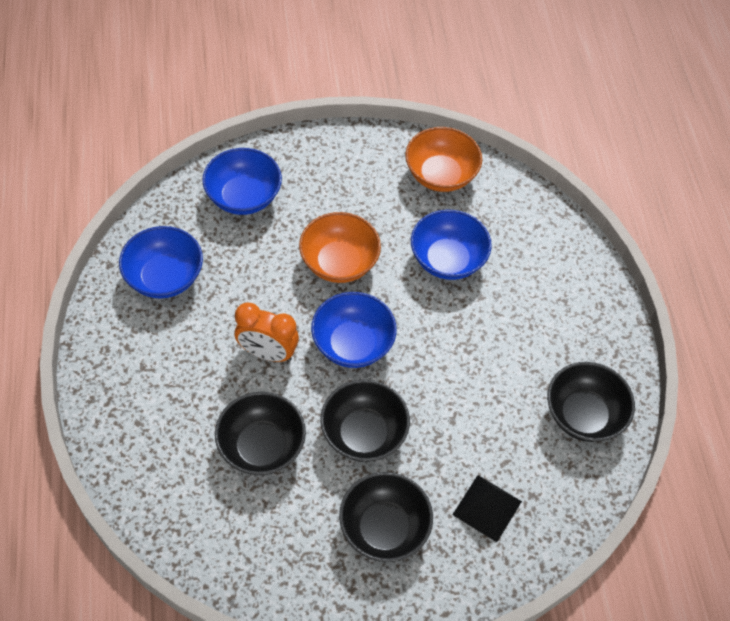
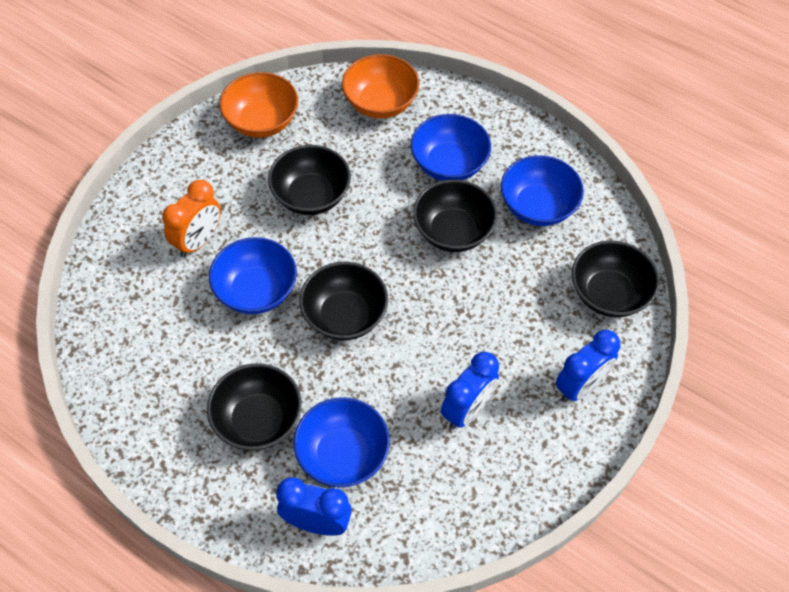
black bowl: 4 -> 5
black pyramid: 1 -> 0
blue clock: 0 -> 3

